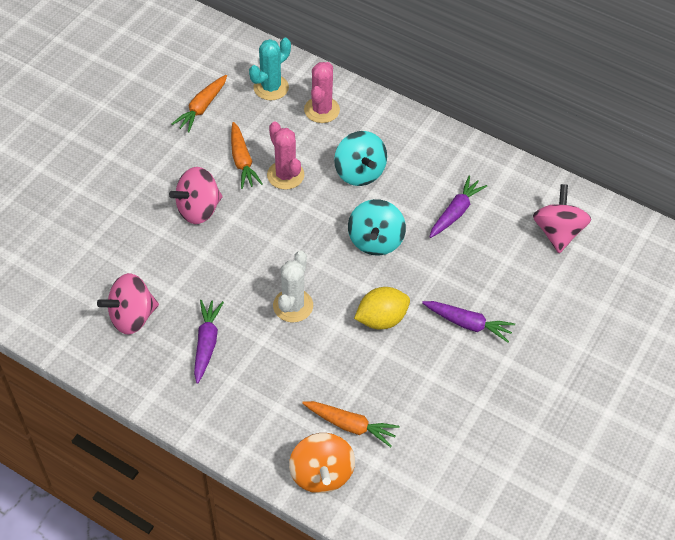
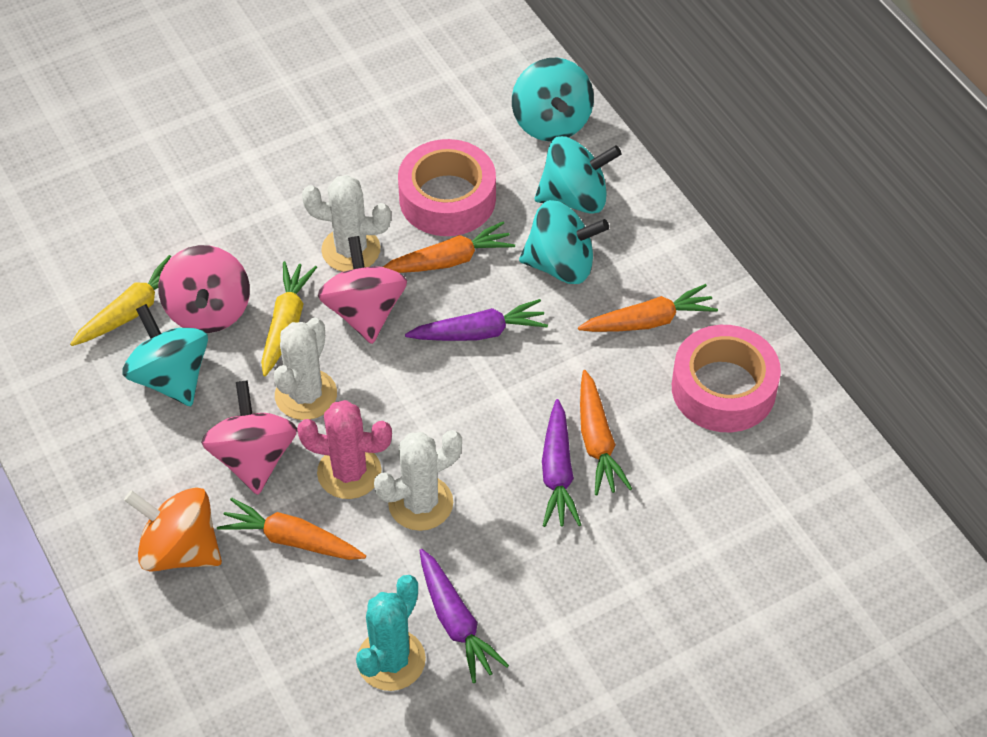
orange carrot: 3 -> 4
pink cactus: 2 -> 1
pink tape: 0 -> 2
turquoise spinning top: 2 -> 4
white cactus: 1 -> 3
yellow carrot: 0 -> 2
yellow lemon: 1 -> 0

